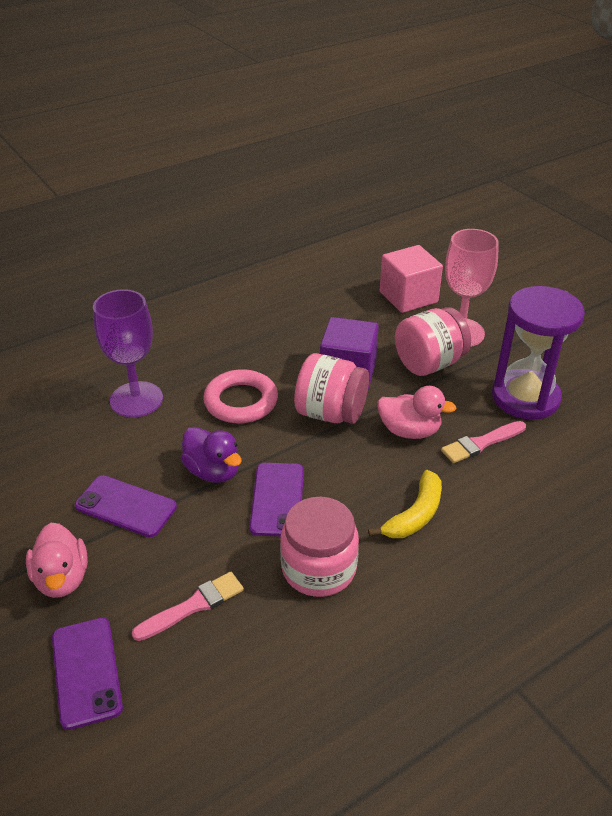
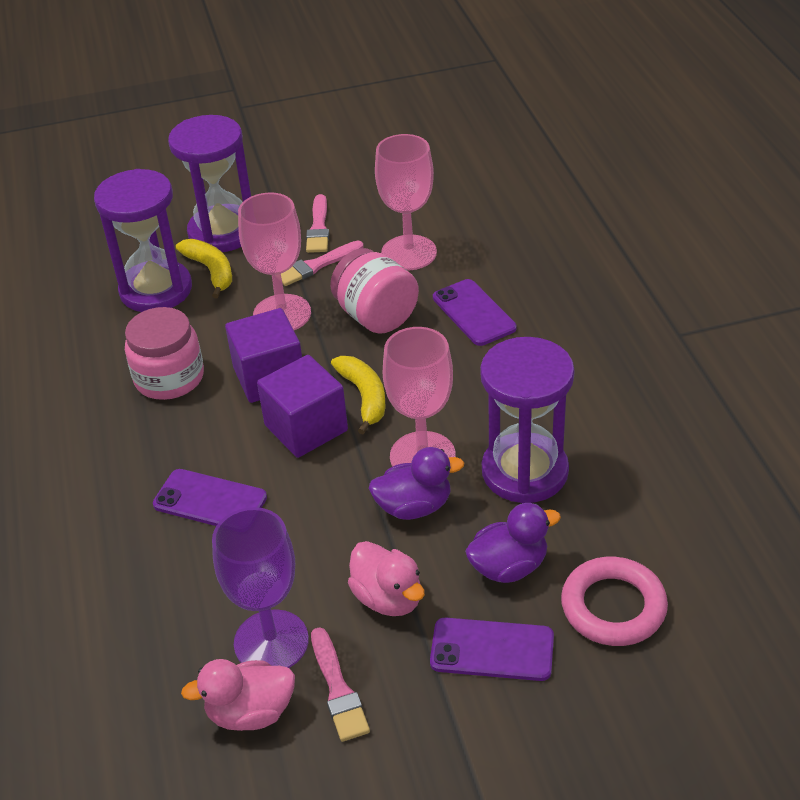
pink brush: 2 -> 3
pink cube: 1 -> 0
pink goblet: 1 -> 3
pink jar: 3 -> 2
purple cube: 1 -> 2
purple duck: 1 -> 2
purple hourglass: 1 -> 3
yellow banana: 1 -> 2

